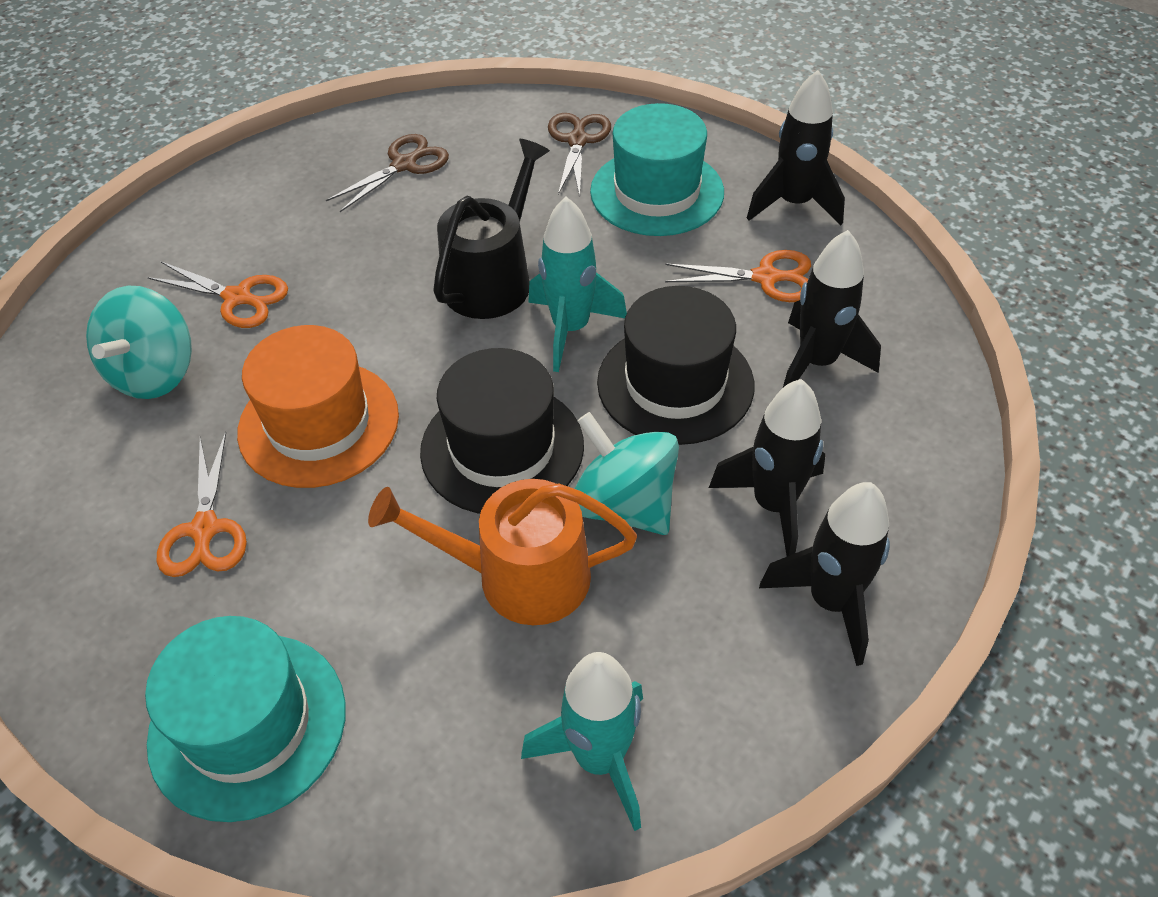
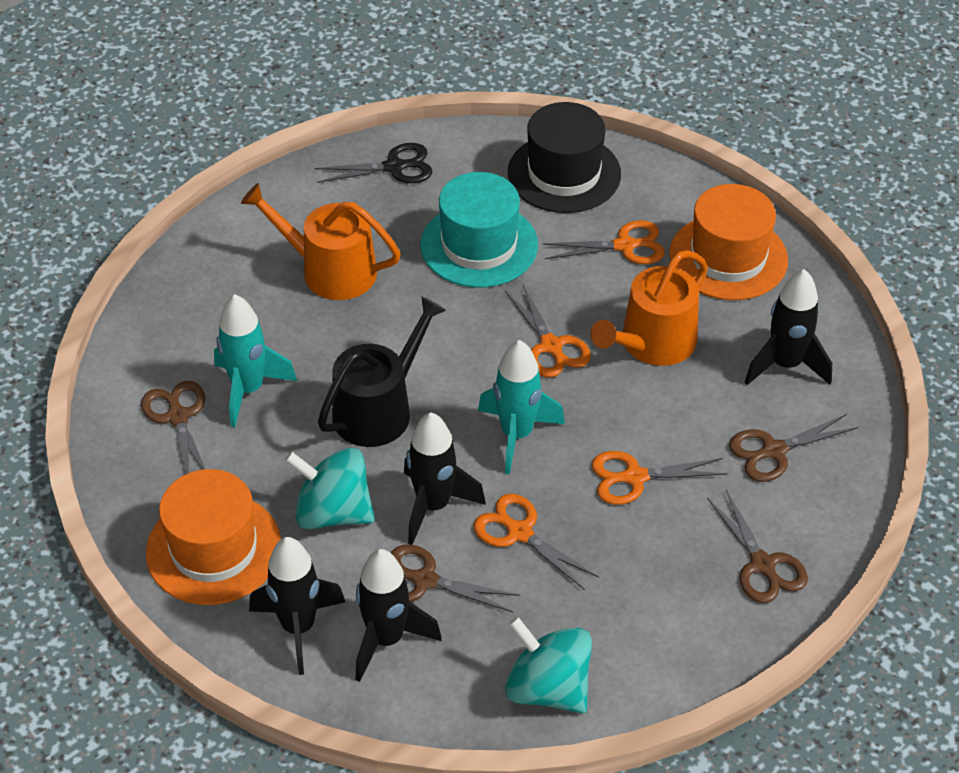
black hat: 2 -> 1
black scissors: 0 -> 1
brown scissors: 2 -> 4
orange hat: 1 -> 2
orange scissors: 3 -> 4
orange watering can: 1 -> 2
turquoise hat: 2 -> 1

